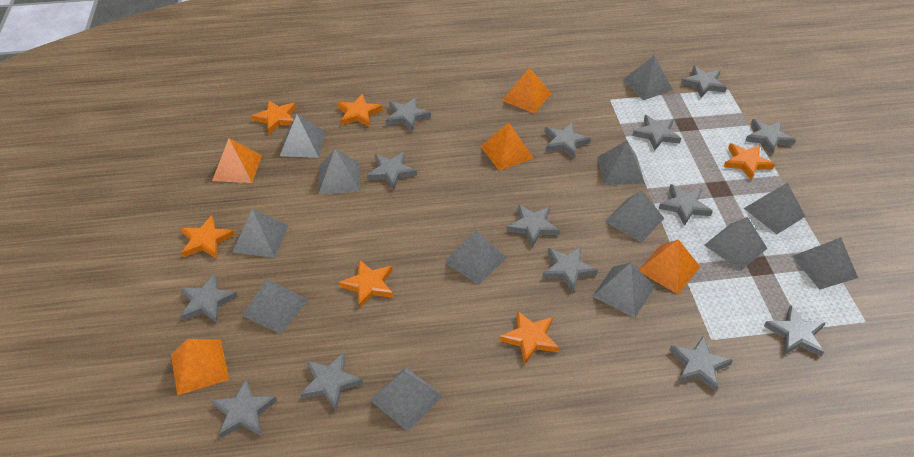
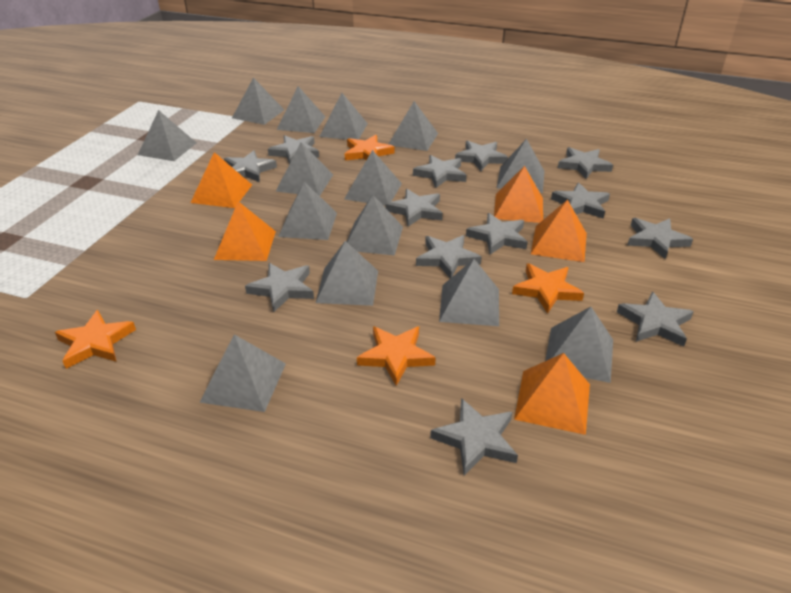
grey pyramid: 13 -> 14
grey star: 14 -> 13
orange star: 6 -> 4

